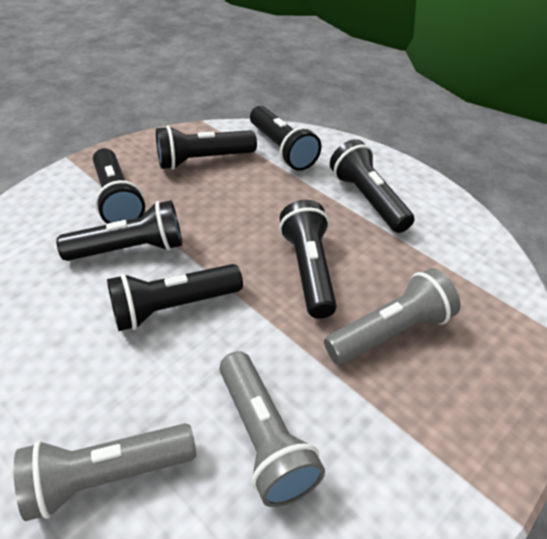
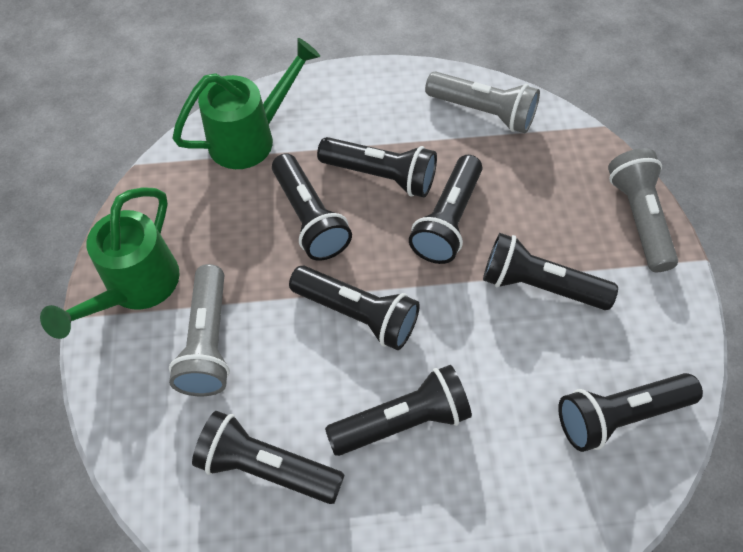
black flashlight: 7 -> 8
green watering can: 0 -> 2

